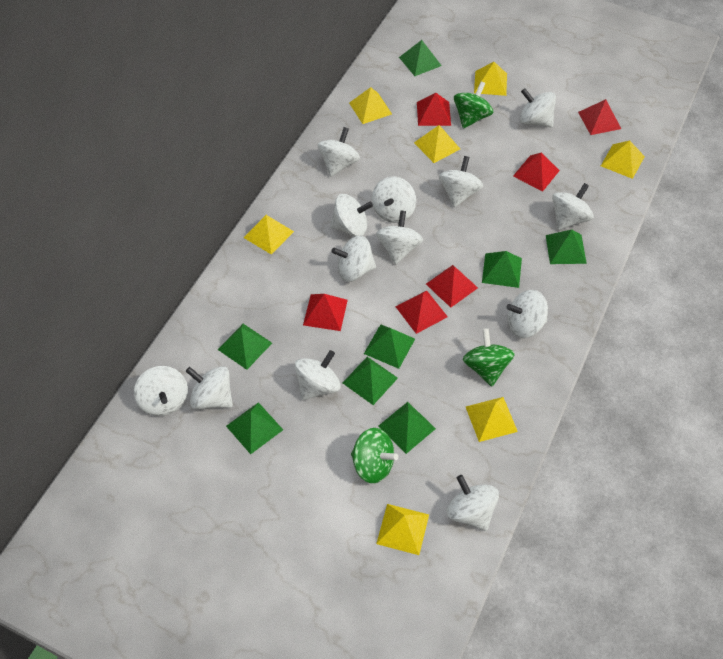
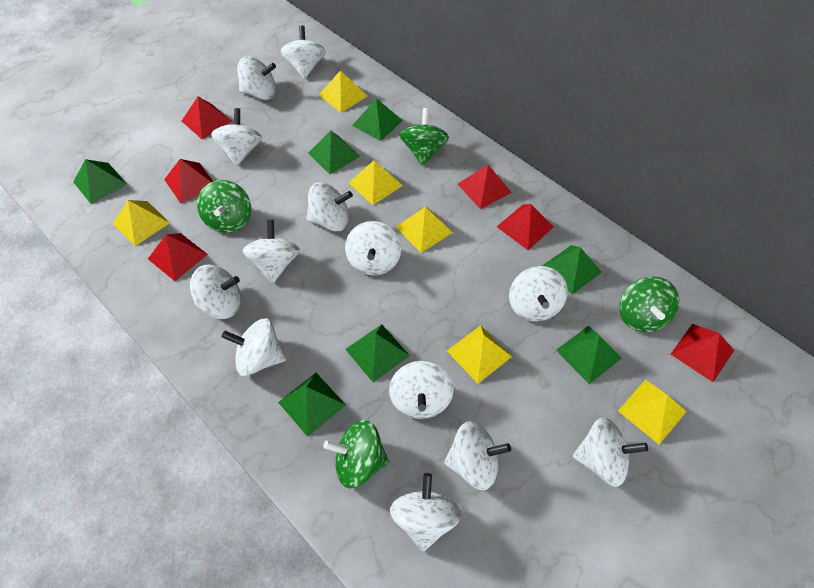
green pyramid: 8 -> 7
green spinning top: 3 -> 4
yellow pyramid: 7 -> 6

